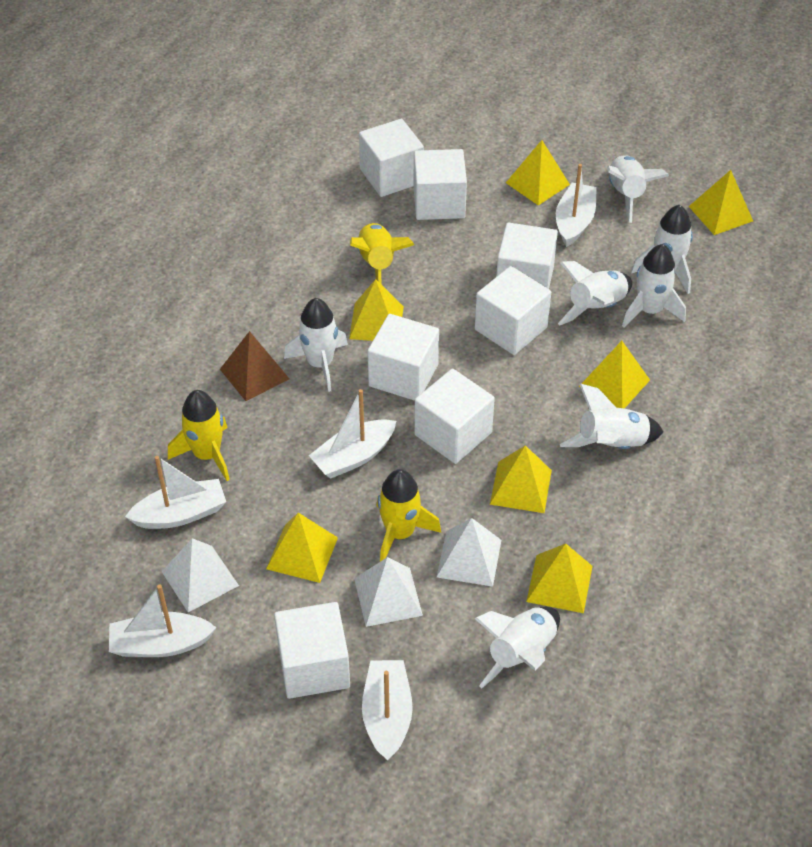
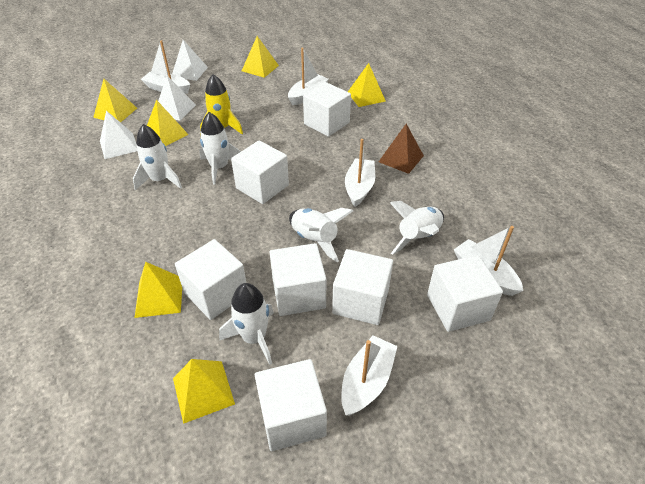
white rocket: 7 -> 5
yellow pyramid: 7 -> 6
yellow rocket: 3 -> 1

